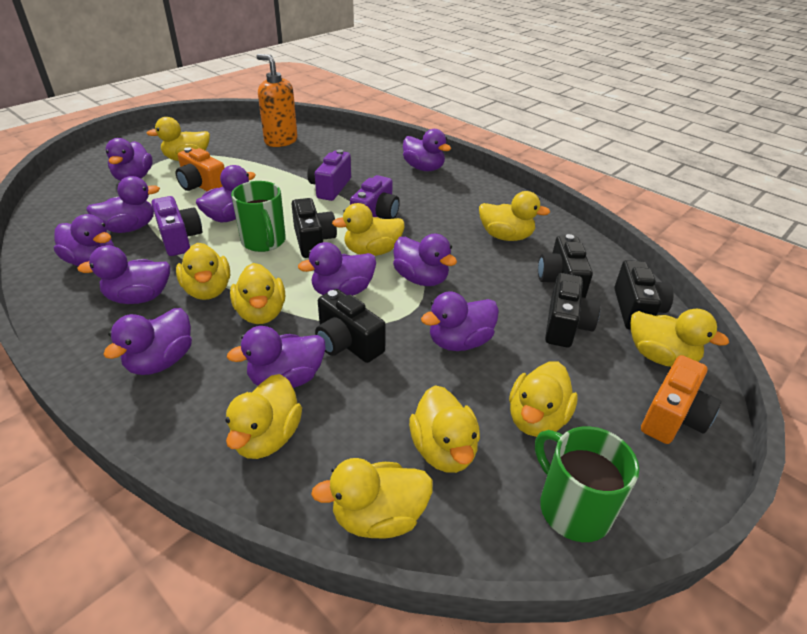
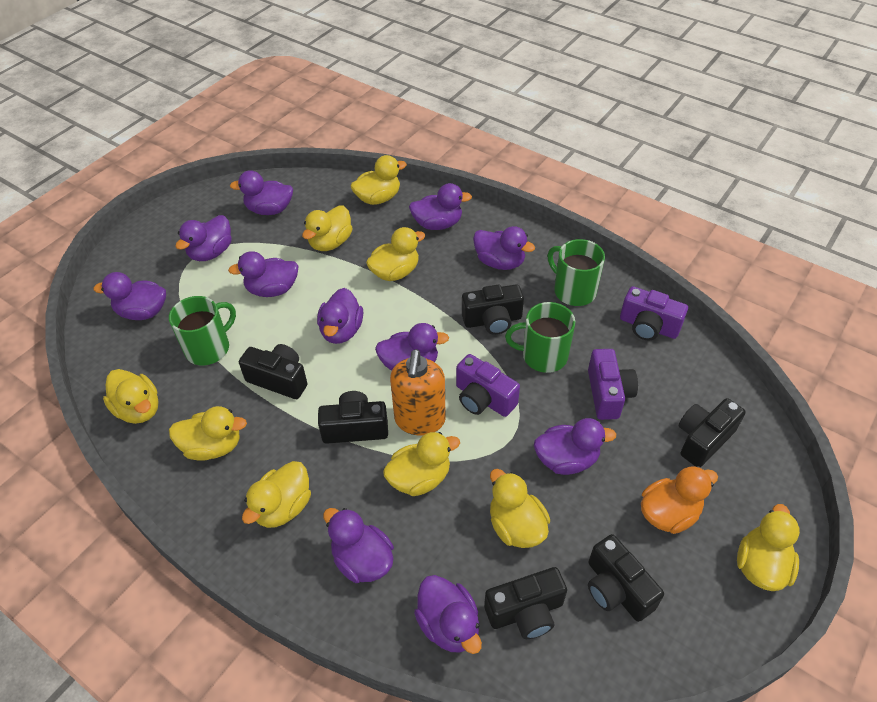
black camera: 5 -> 6
green mug: 2 -> 3
orange camera: 2 -> 0
orange duck: 0 -> 1
yellow duck: 10 -> 9

